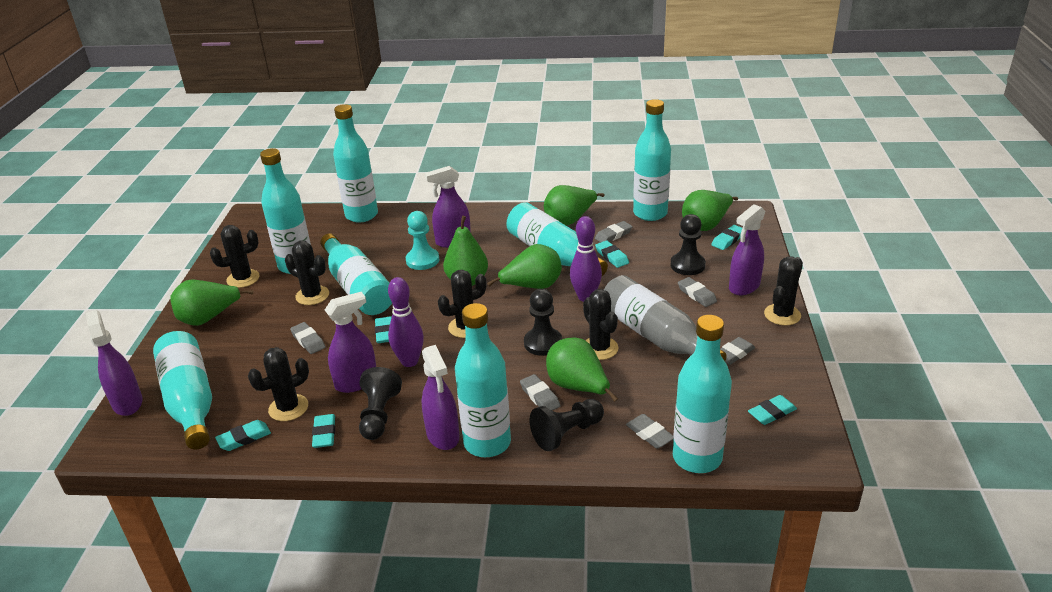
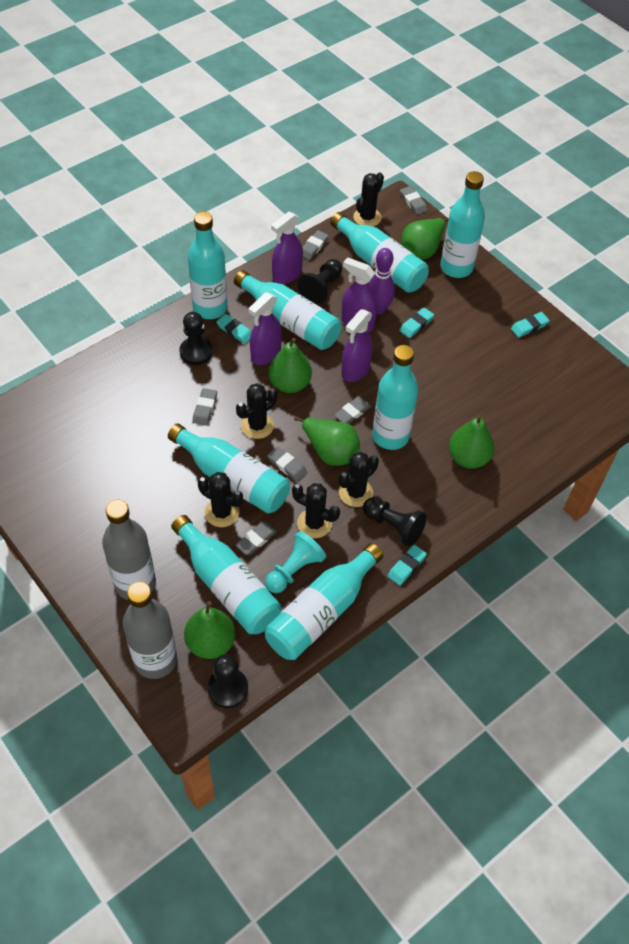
black cactus: 6 -> 5
green pear: 6 -> 5
grey bottle: 1 -> 2
purple bowling pin: 2 -> 1
purple spray bottle: 5 -> 4
turquoise eraser: 6 -> 4

